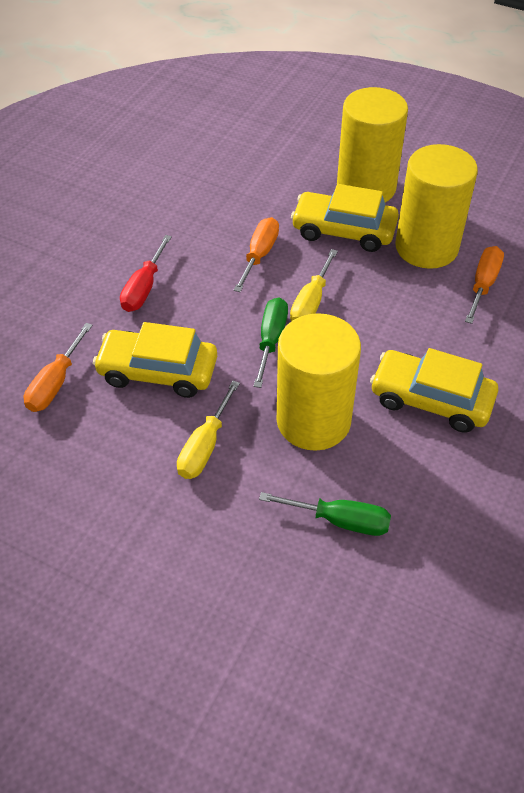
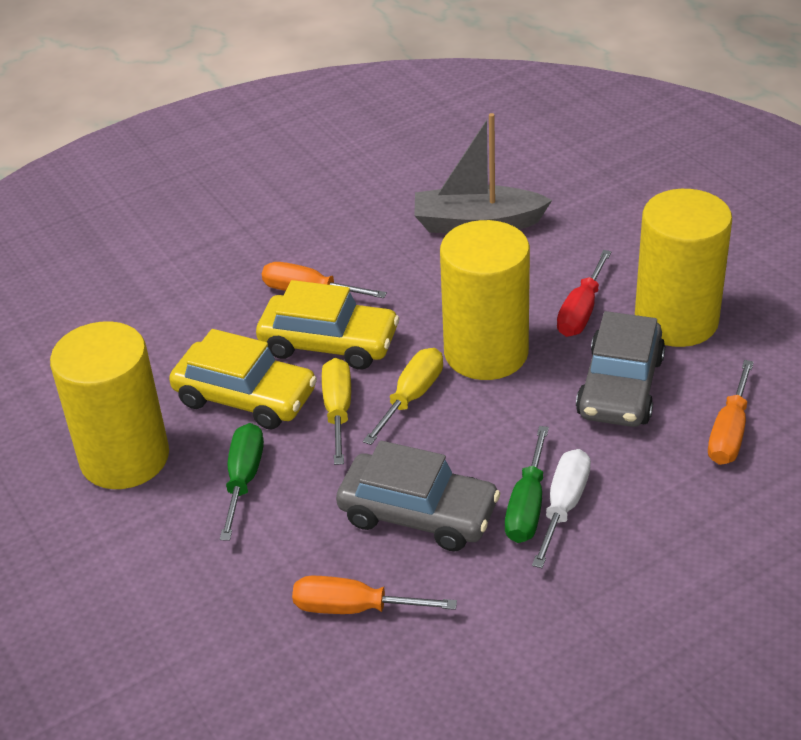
grey boat: 0 -> 1
grey car: 0 -> 2
white screwdriver: 0 -> 1
yellow car: 3 -> 2

